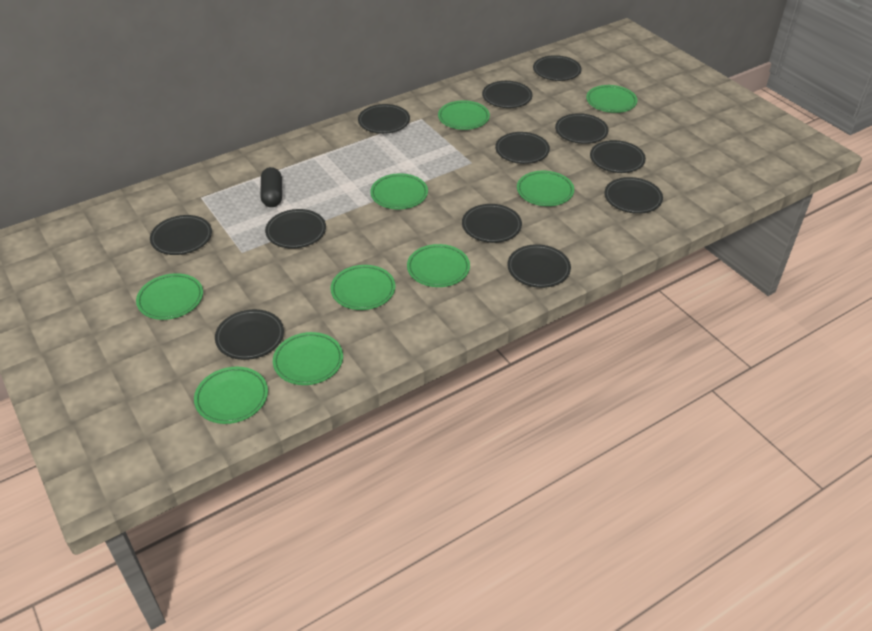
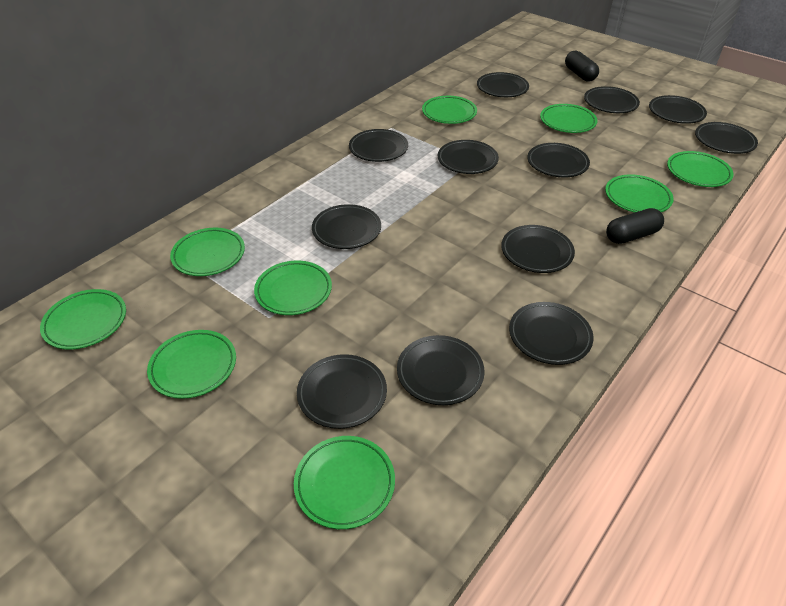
black capsule: 1 -> 2

